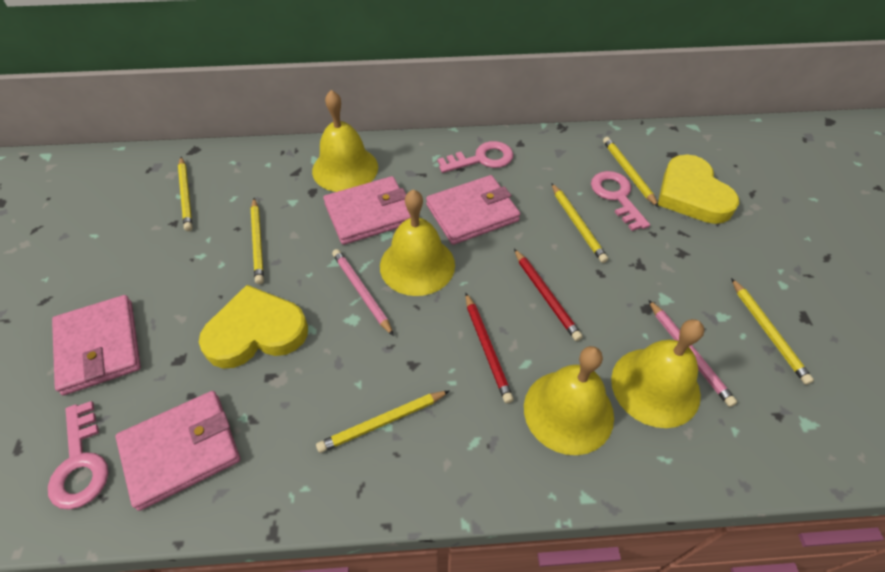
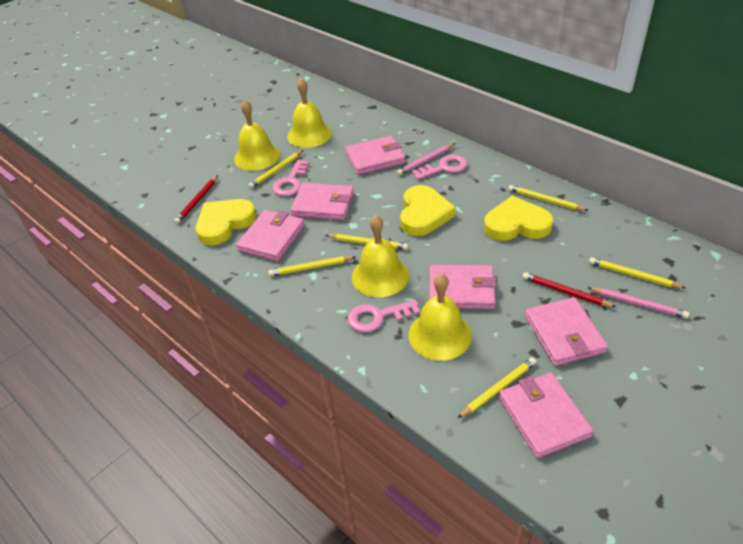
pink wallet: 4 -> 6
yellow heart: 2 -> 3

